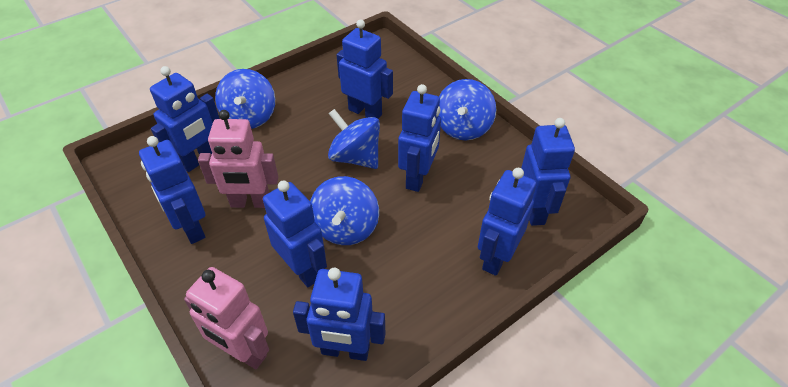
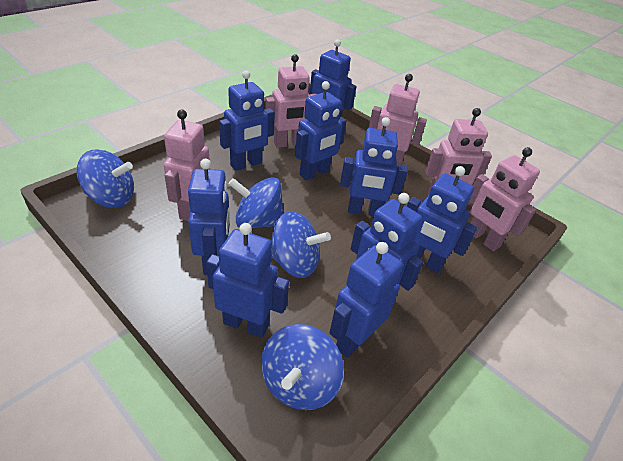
blue robot: 8 -> 9
pink robot: 2 -> 5

